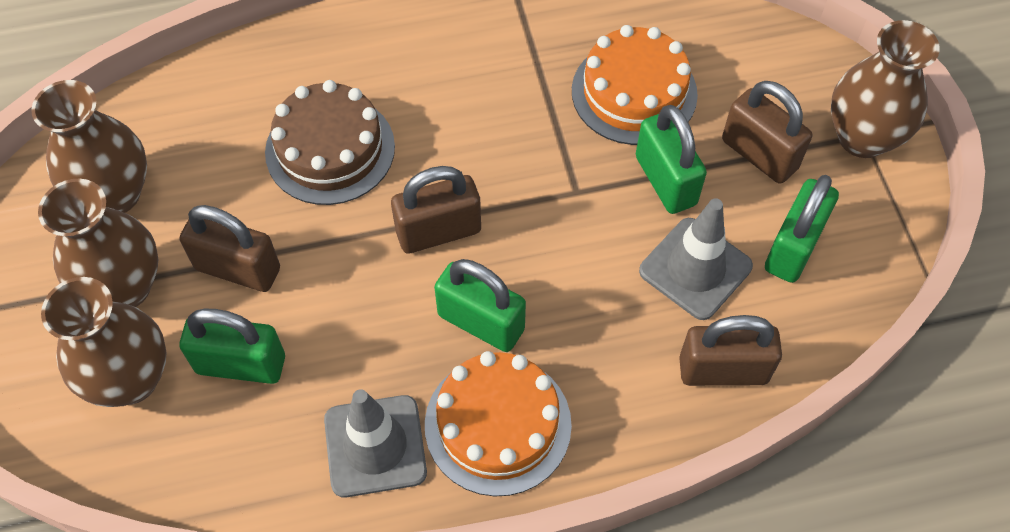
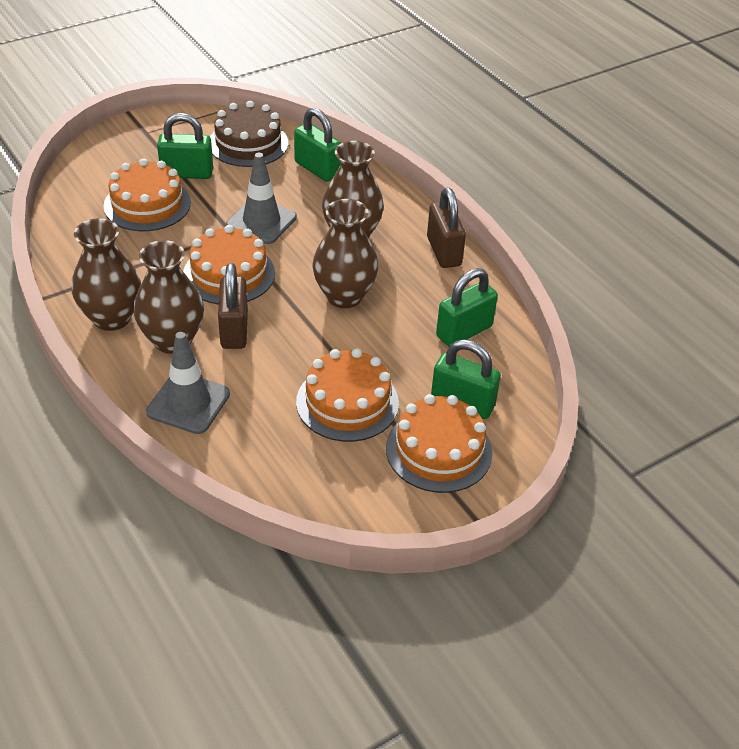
brown padlock: 4 -> 2
orange cake: 2 -> 4

